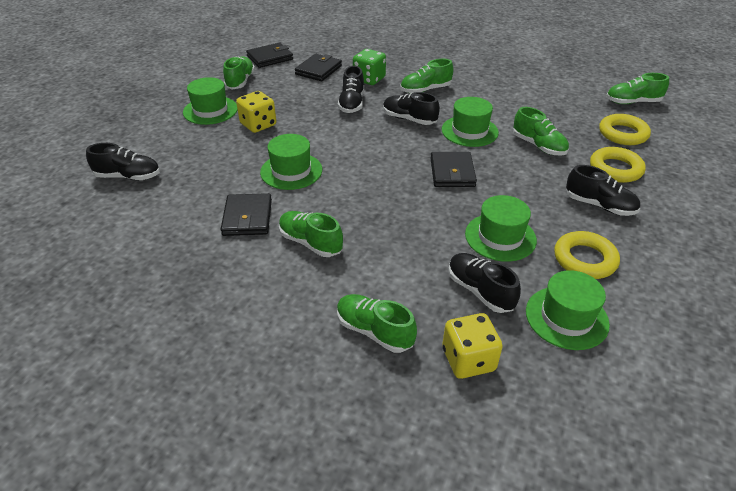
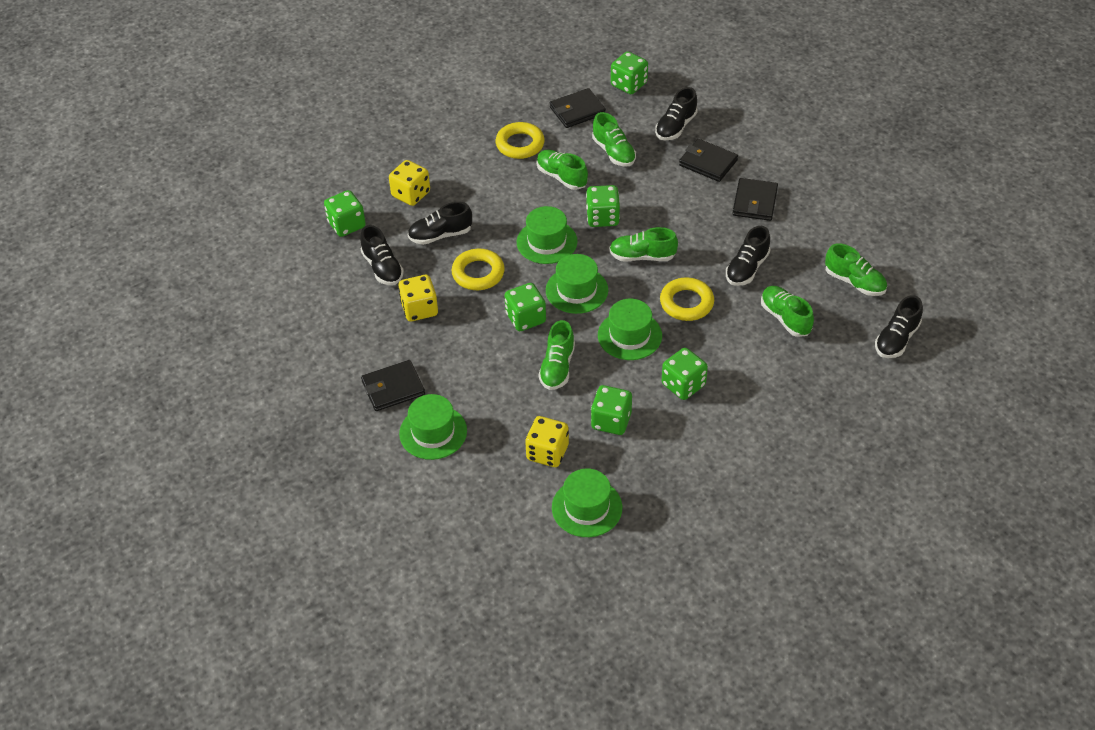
green dice: 1 -> 6
yellow dice: 2 -> 3

